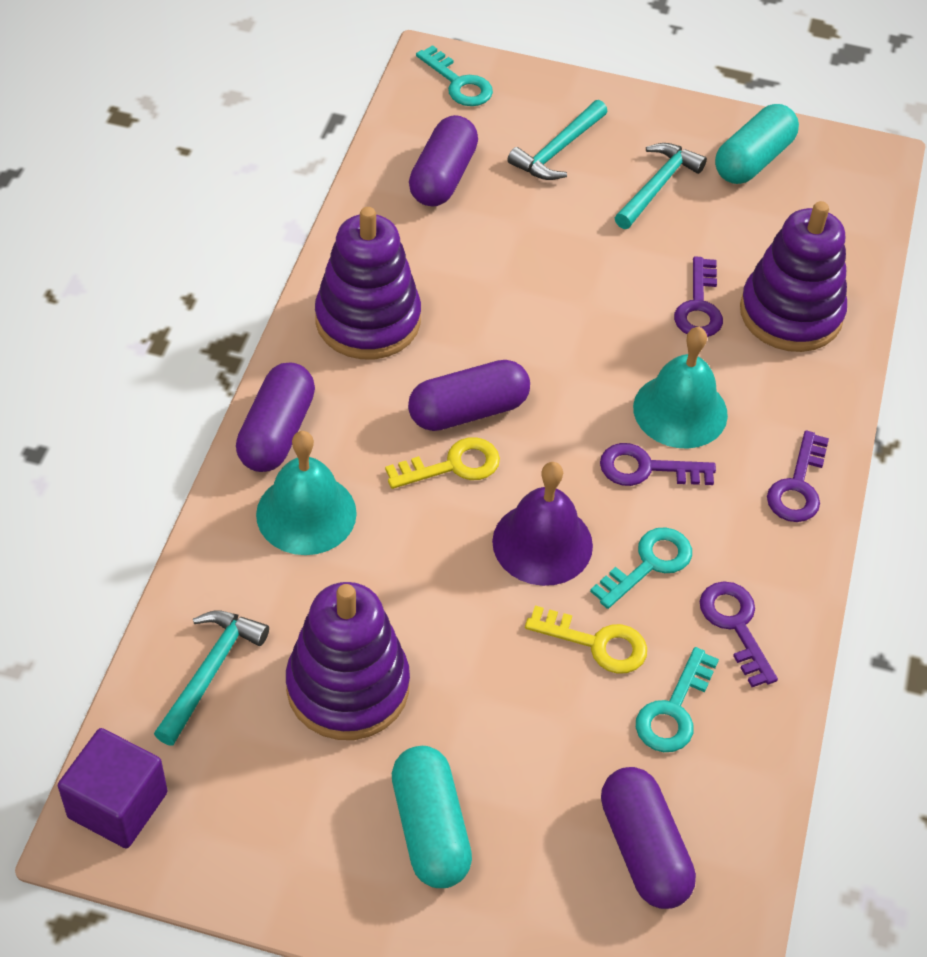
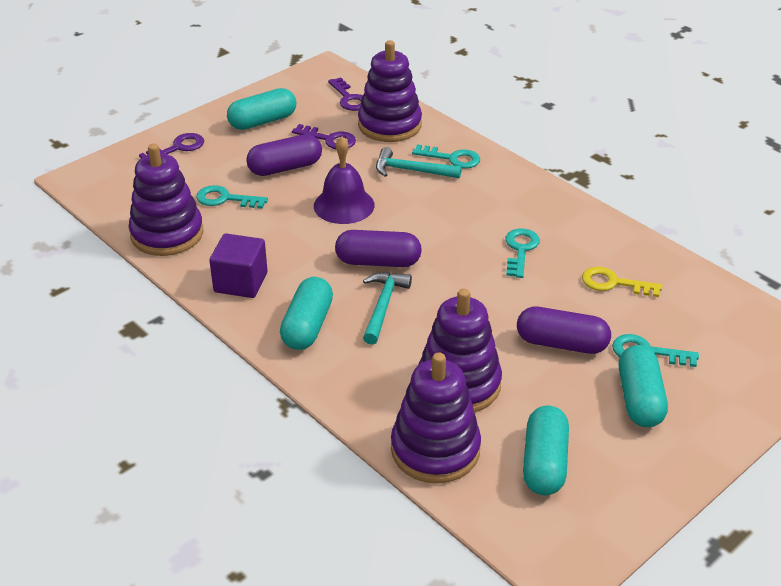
purple capsule: 4 -> 3
purple key: 4 -> 3
purple stacking toy: 3 -> 4
turquoise bell: 2 -> 0
turquoise capsule: 2 -> 4
turquoise hammer: 3 -> 2
turquoise key: 3 -> 4
yellow key: 2 -> 1

